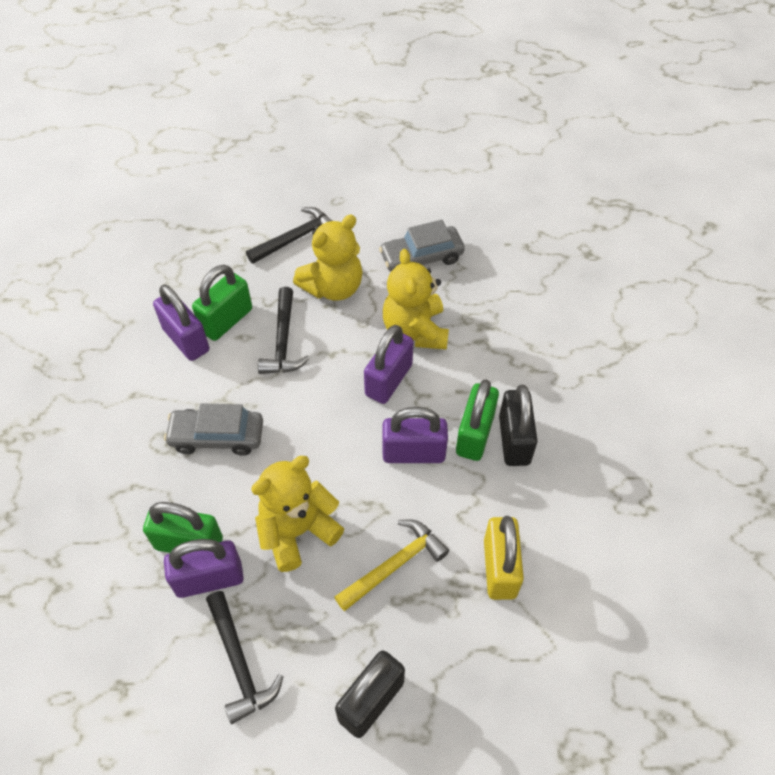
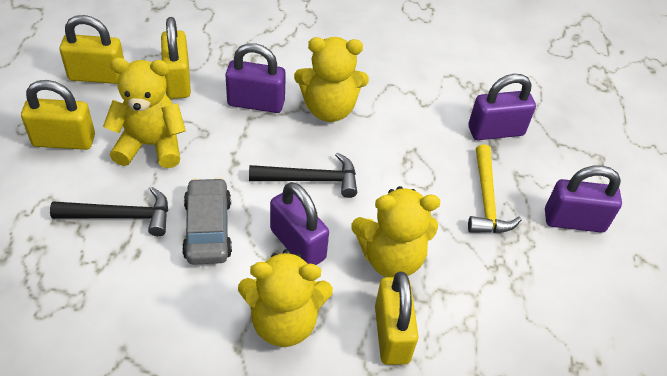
black hammer: 3 -> 2
black padlock: 2 -> 0
green padlock: 3 -> 0
grey car: 2 -> 1
yellow padlock: 1 -> 4
yellow teddy bear: 3 -> 4

